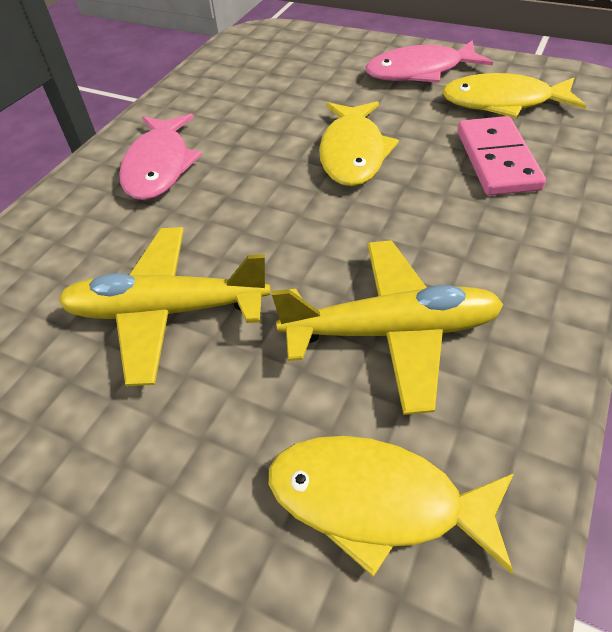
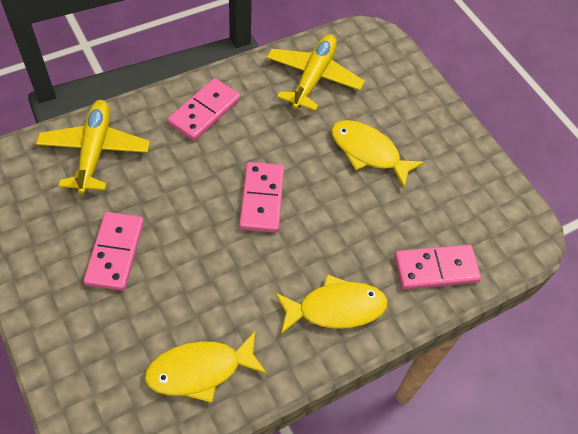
pink domino: 1 -> 4
pink fish: 2 -> 0

